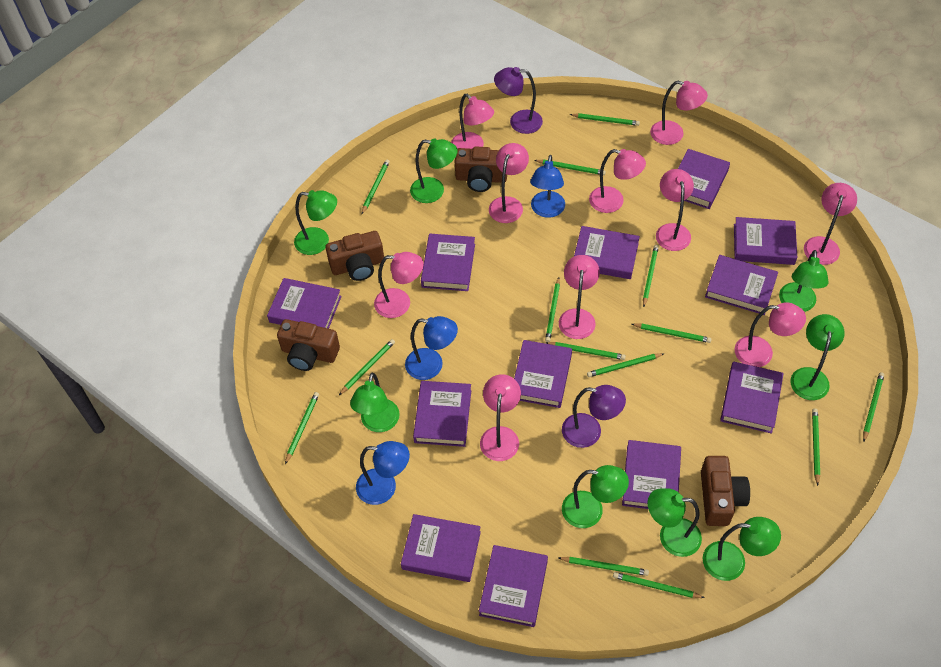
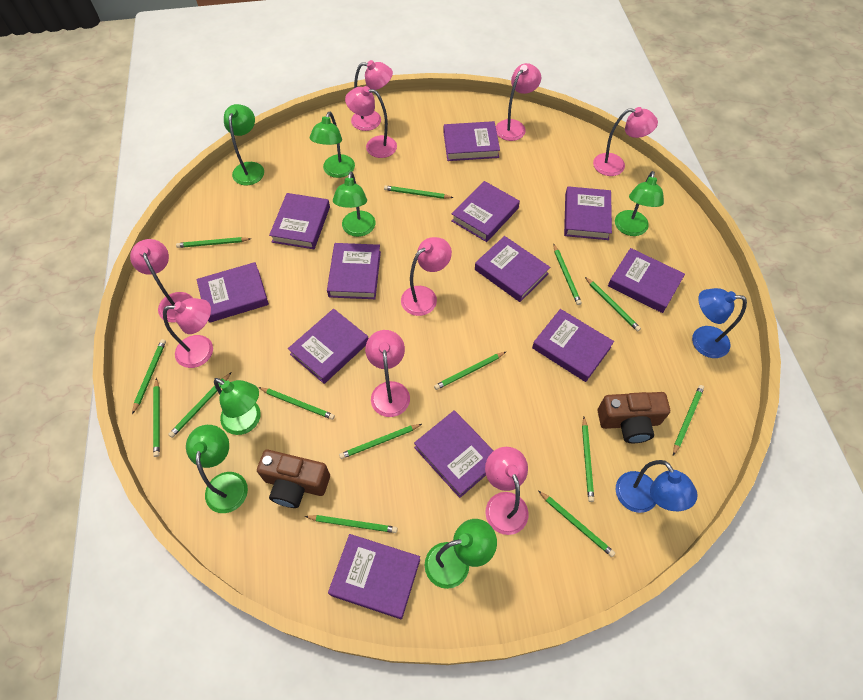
blue lamp: 3 -> 2
brown camera: 4 -> 2
green lamp: 8 -> 7
pink lamp: 10 -> 9
purple lamp: 2 -> 0

